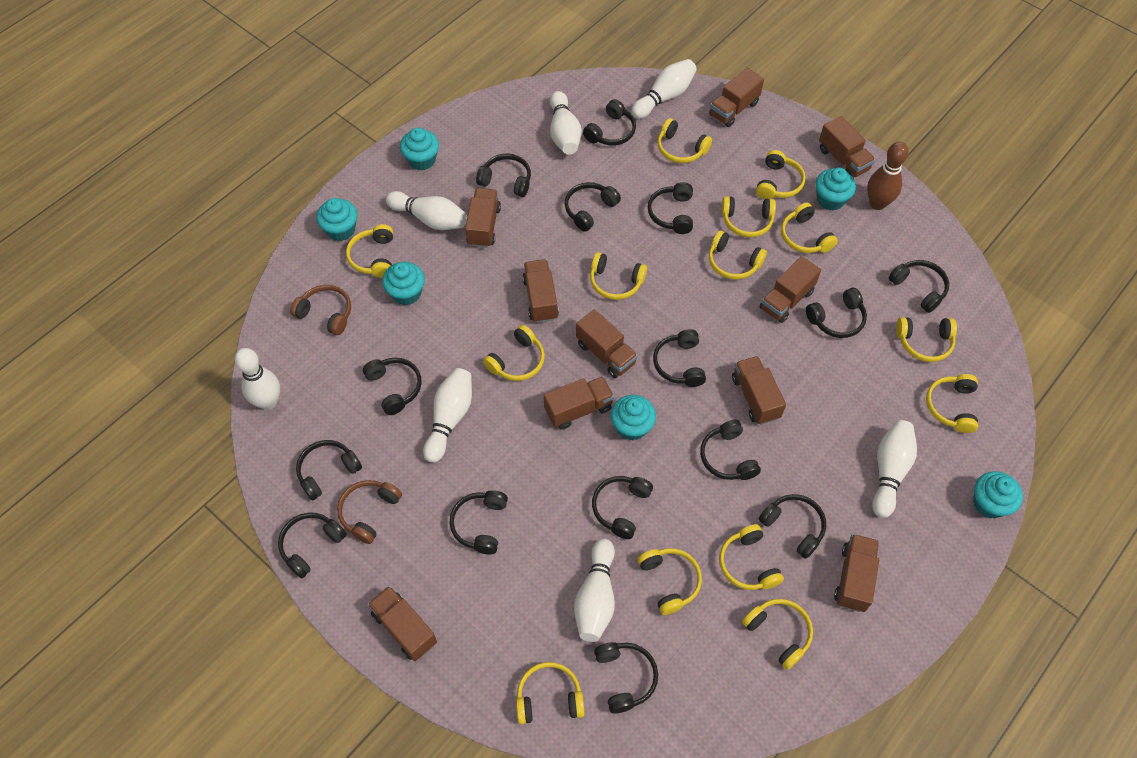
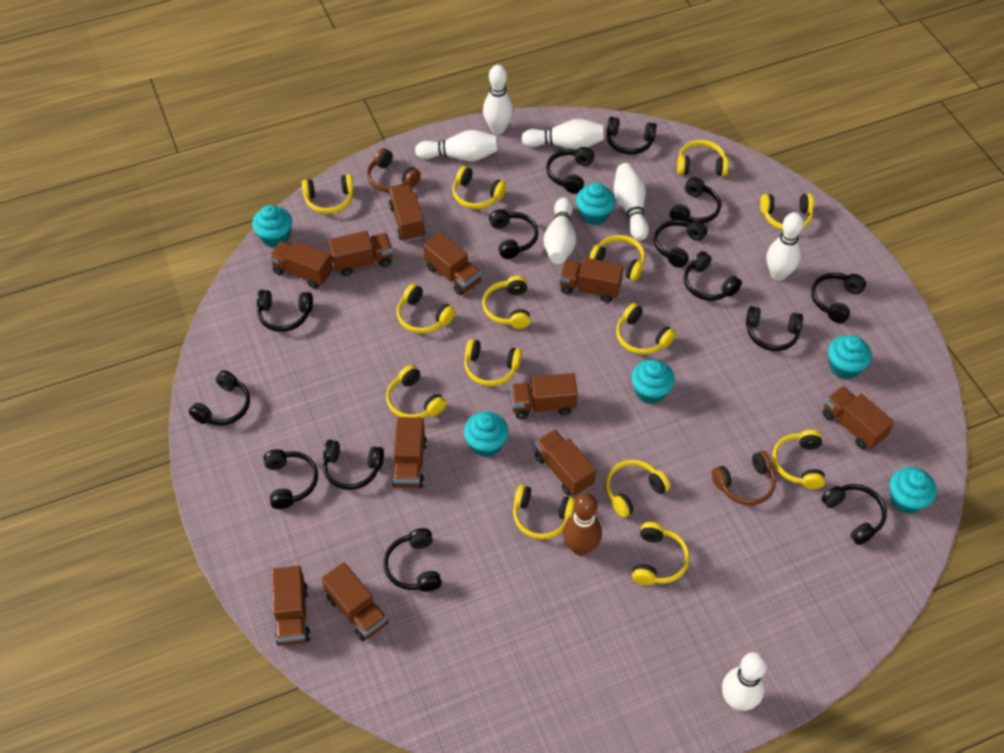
black headphones: 15 -> 14
brown truck: 10 -> 11

